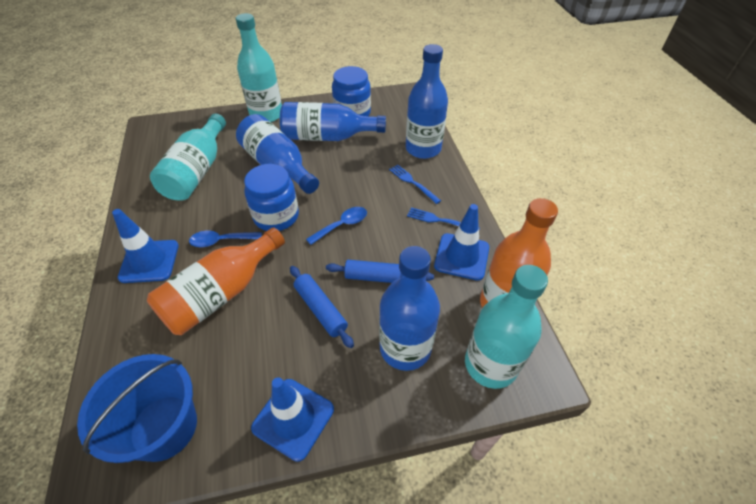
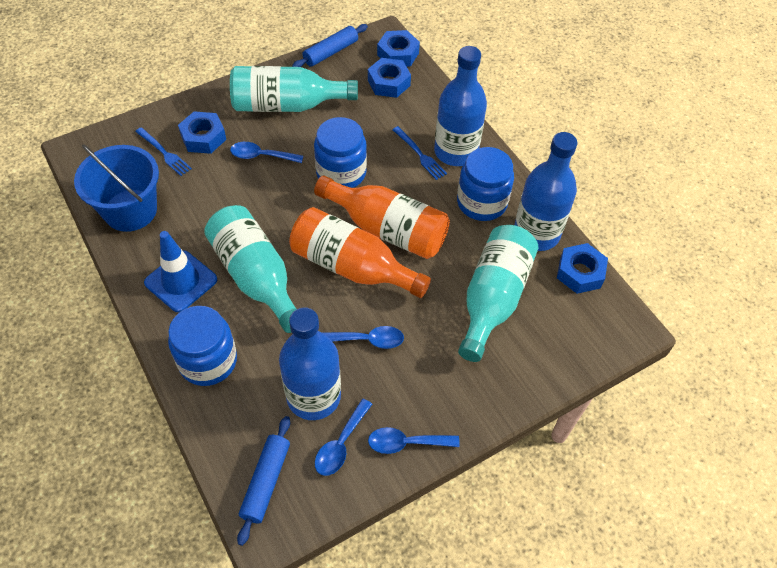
blue bottle: 4 -> 3
blue jar: 2 -> 3
blue nut: 0 -> 4
blue spoon: 2 -> 4
blue traffic cone: 3 -> 1

